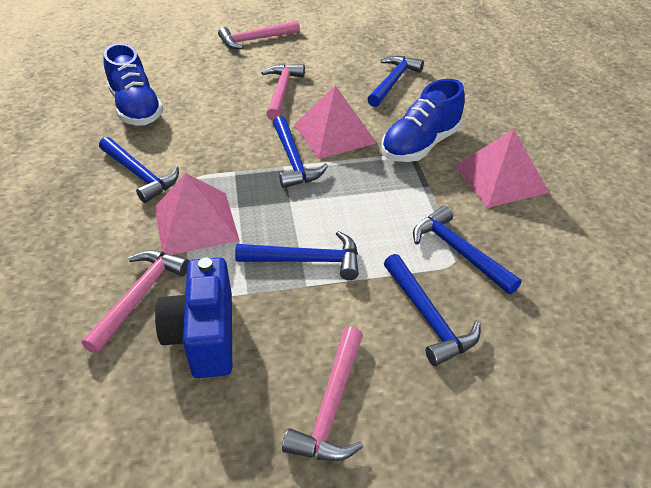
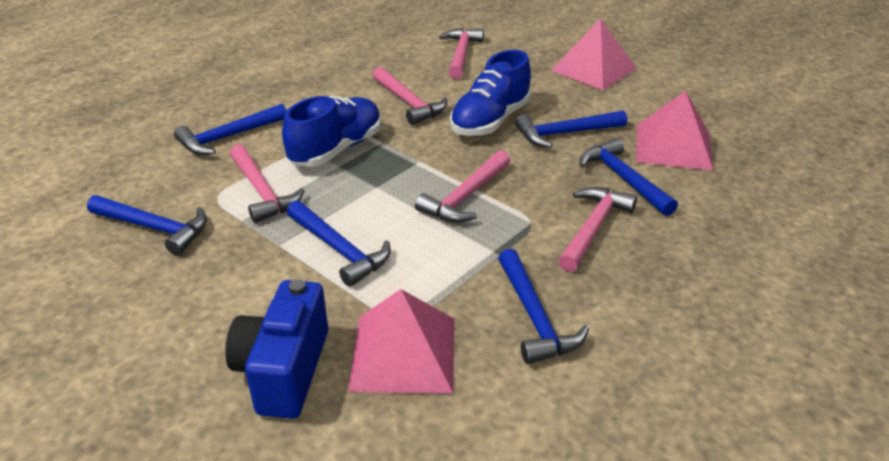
pink hammer: 4 -> 5

